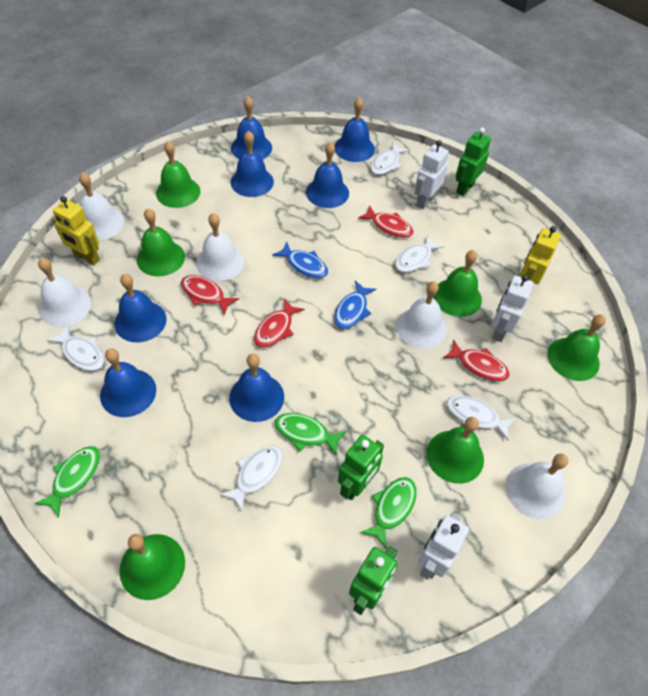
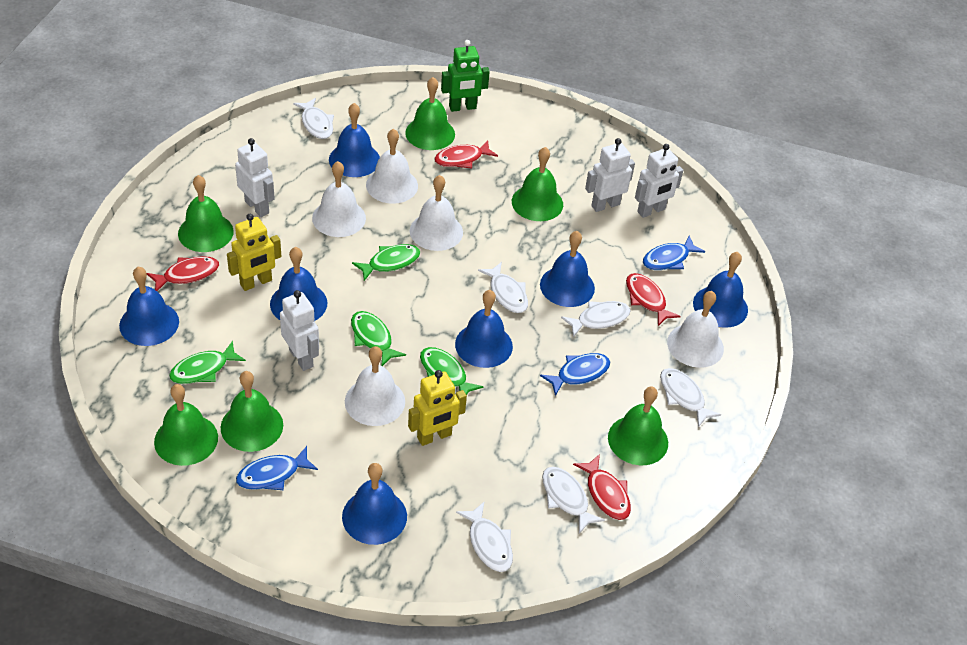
blue fish: 2 -> 3
green fish: 3 -> 4
green robot: 3 -> 1
white fish: 5 -> 6
white robot: 3 -> 4

